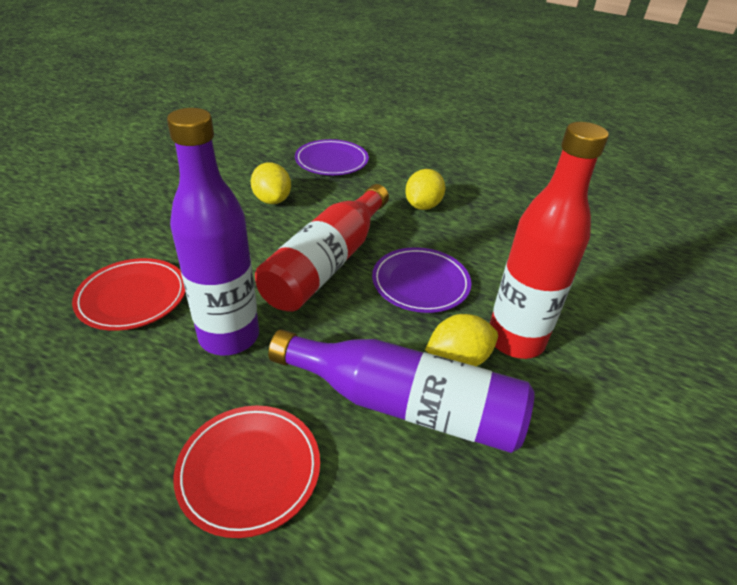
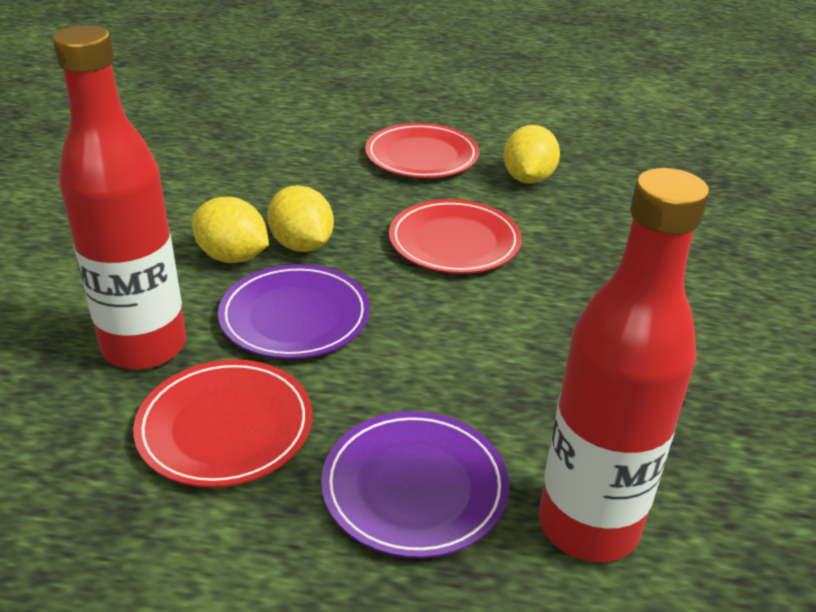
purple bottle: 2 -> 0
red plate: 2 -> 3

